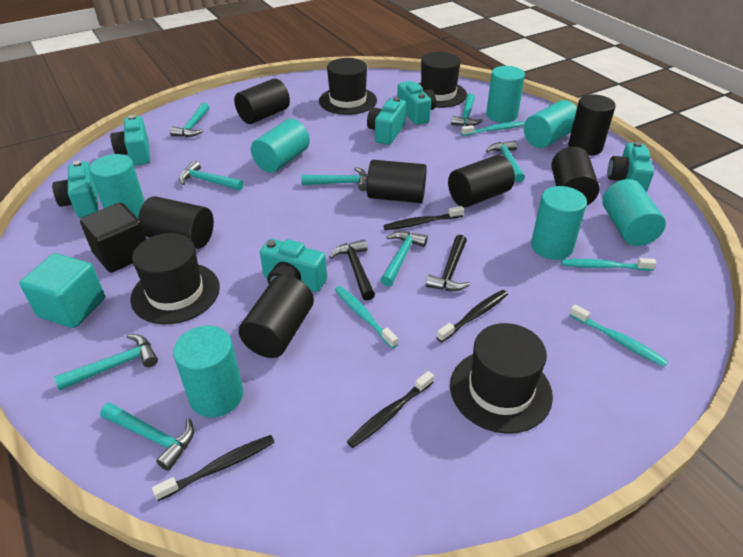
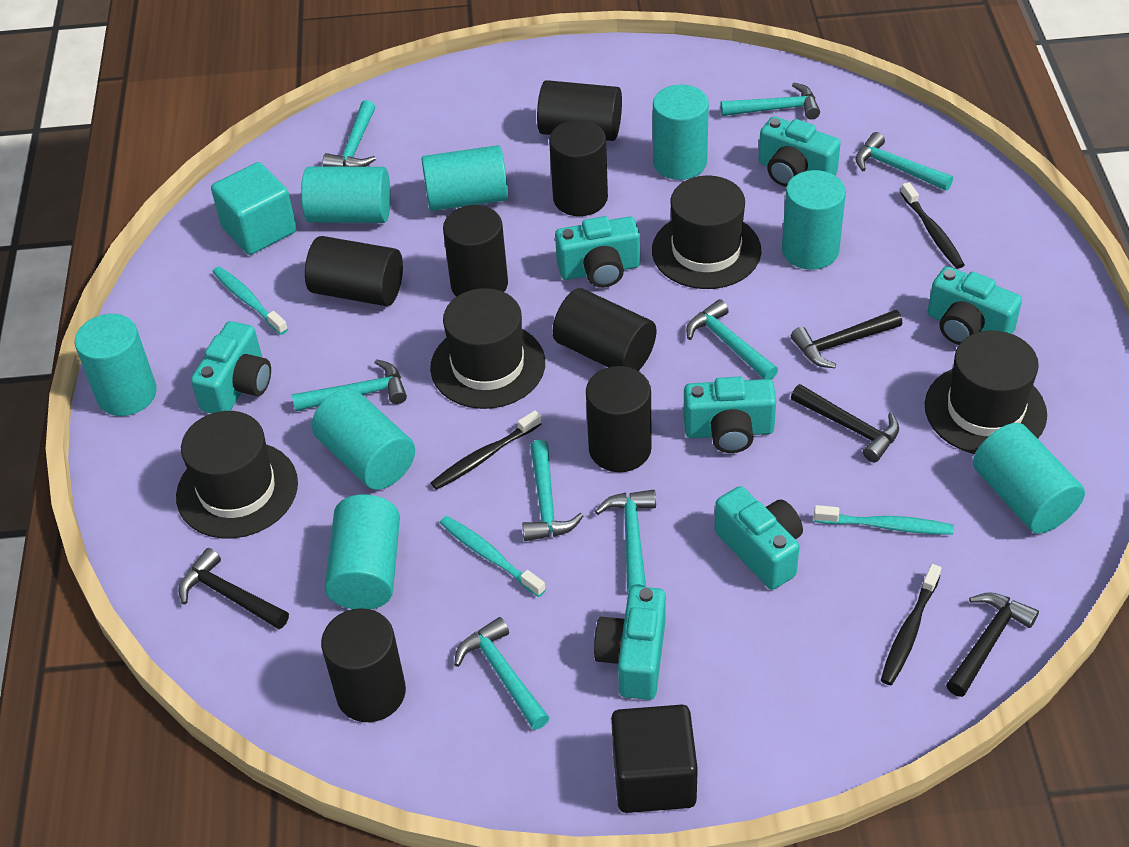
black hammer: 2 -> 4
black toothbrush: 4 -> 3
turquoise camera: 6 -> 7
turquoise cylinder: 7 -> 8
turquoise toothbrush: 4 -> 3

